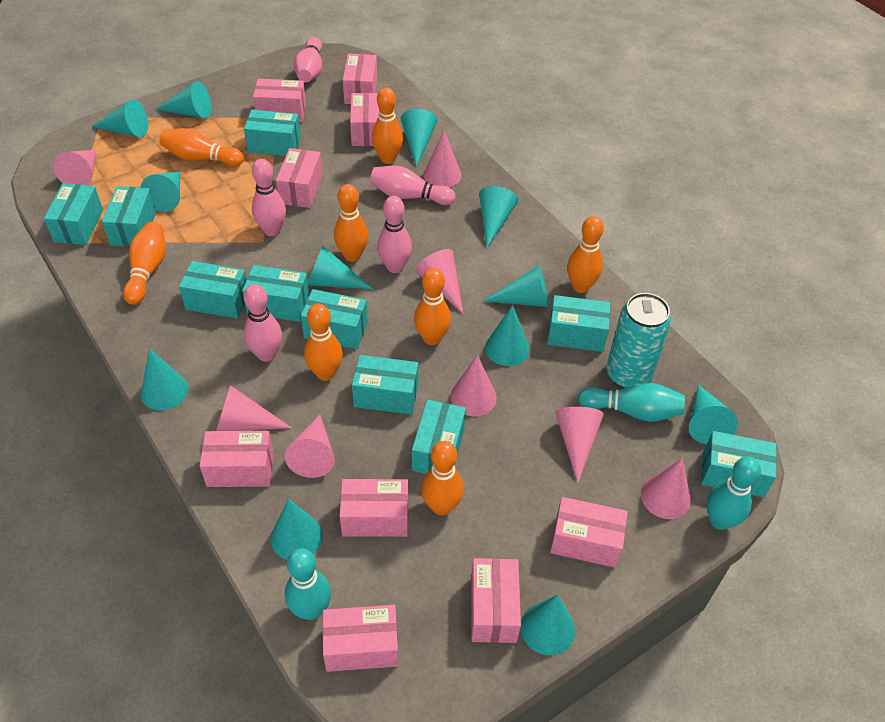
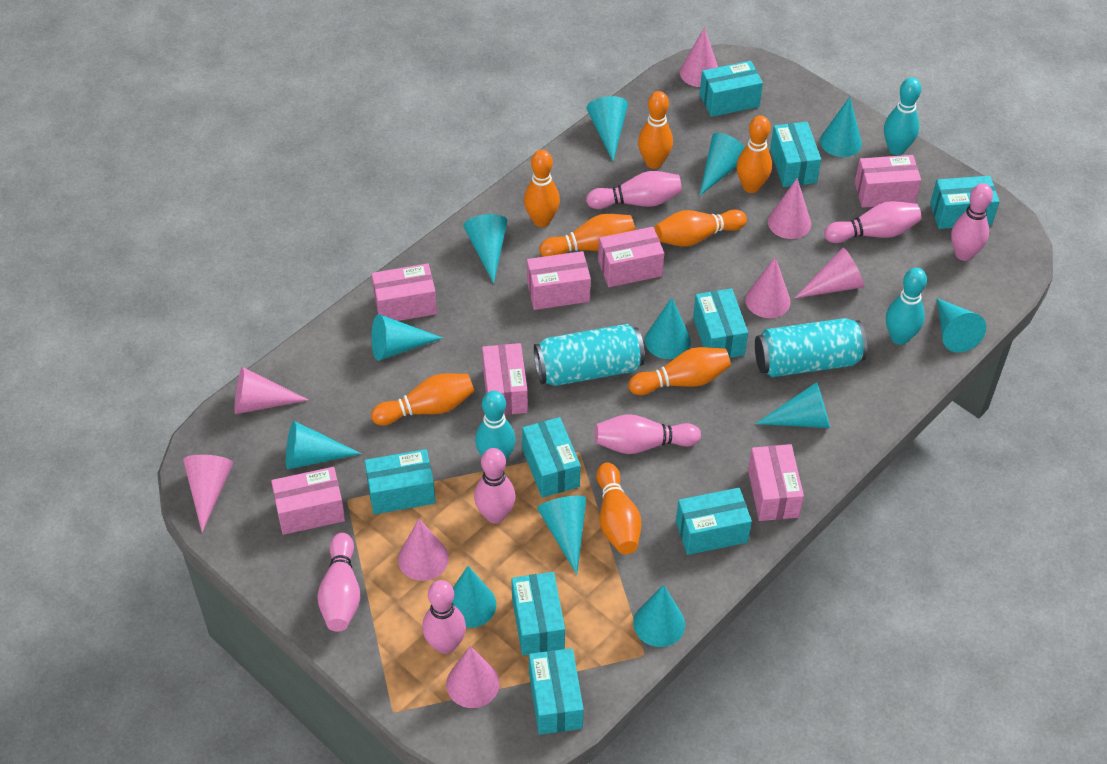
pink bowling pin: 5 -> 7
pink box: 9 -> 7
turquoise box: 10 -> 9
turquoise can: 1 -> 2

